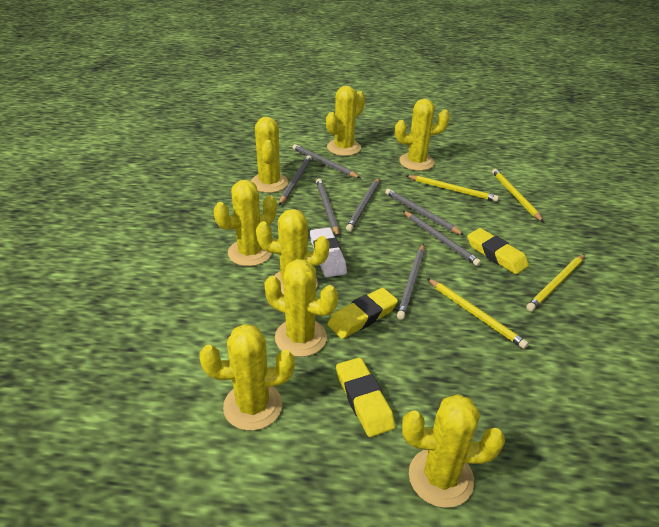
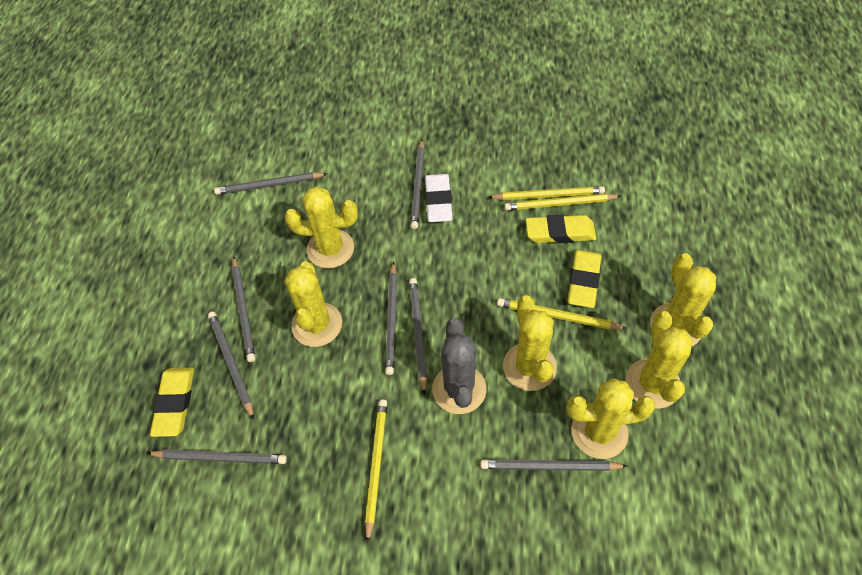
grey cactus: 0 -> 1
grey pencil: 7 -> 8
yellow cactus: 8 -> 6

